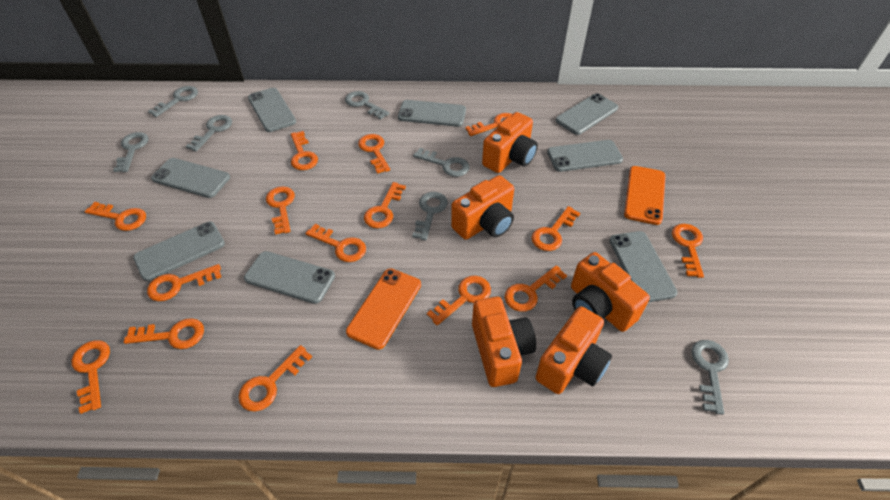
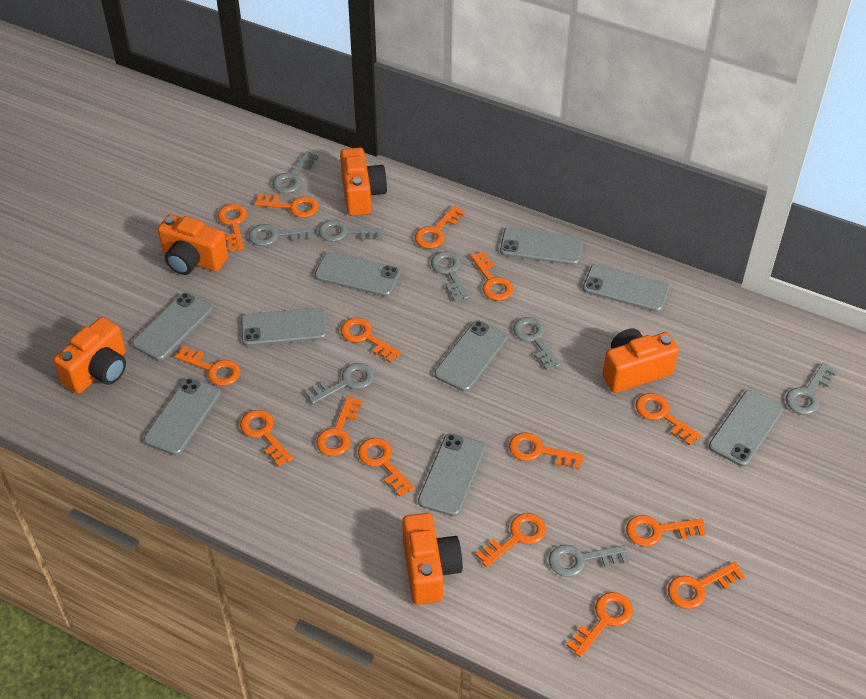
grey key: 7 -> 8
grey phone: 8 -> 9
orange phone: 2 -> 0

